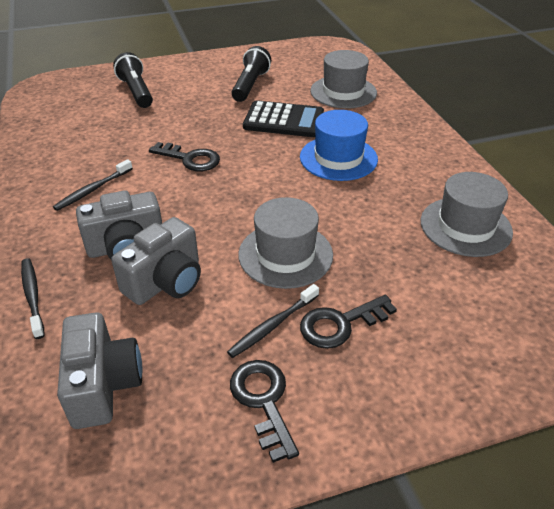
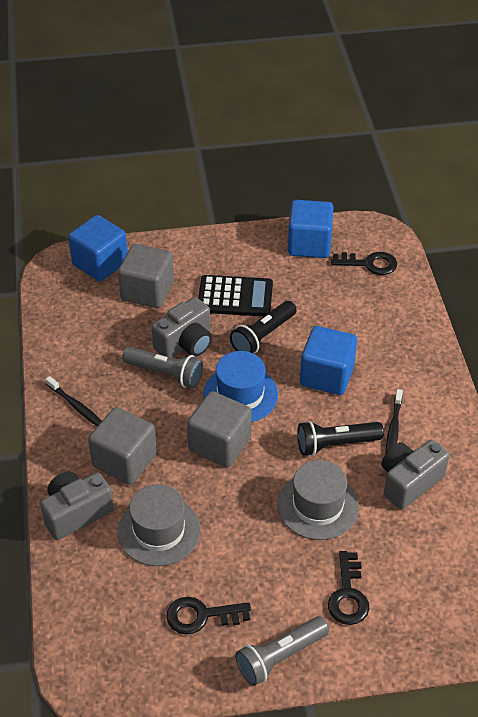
black toothbrush: 3 -> 2
blue cube: 0 -> 3
grey cube: 0 -> 3
grey flashlight: 0 -> 2
grey hat: 3 -> 2

